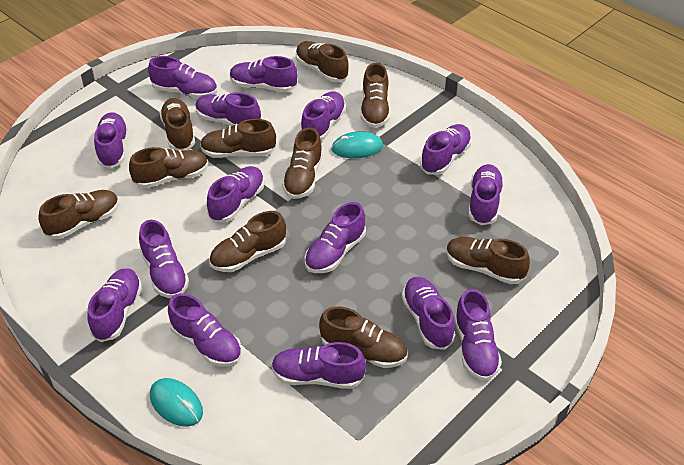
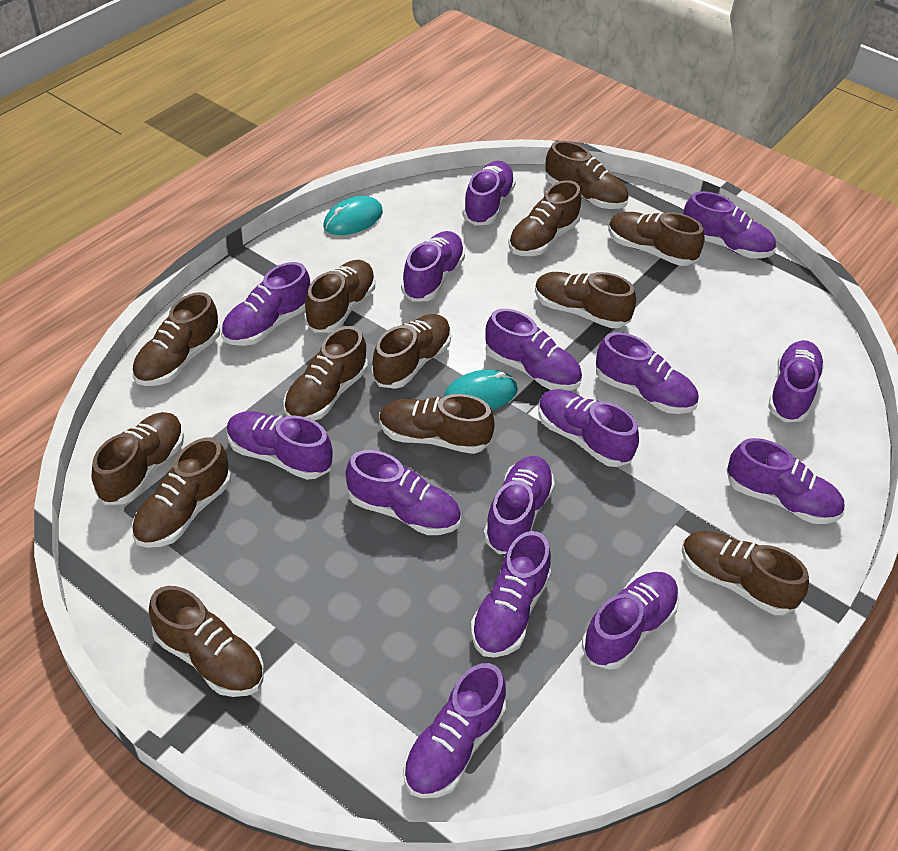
brown shoe: 10 -> 13

